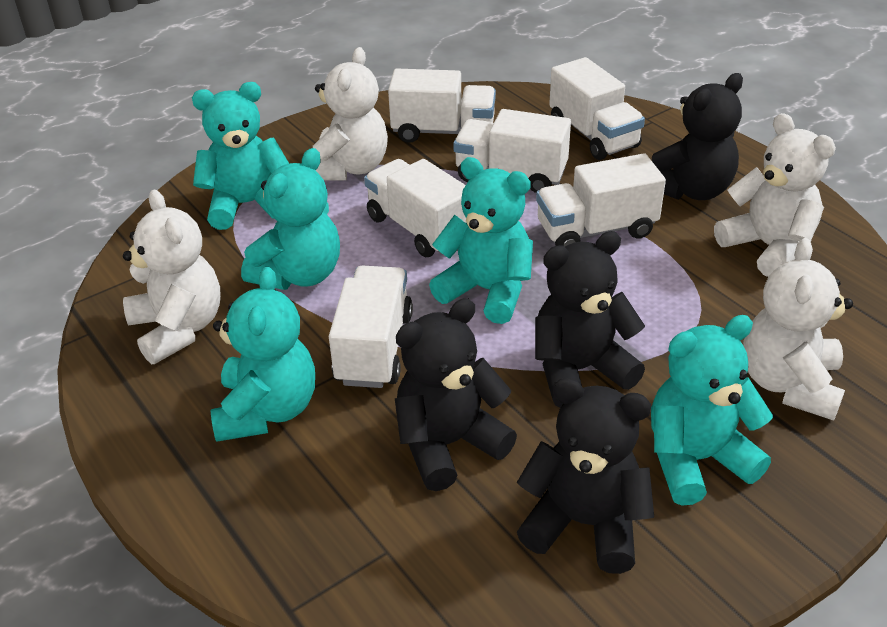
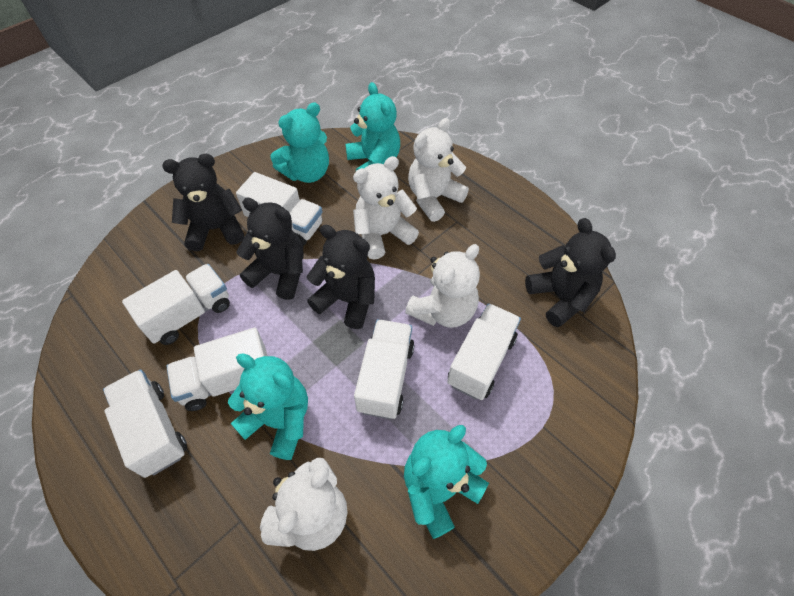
turquoise teddy bear: 5 -> 4

